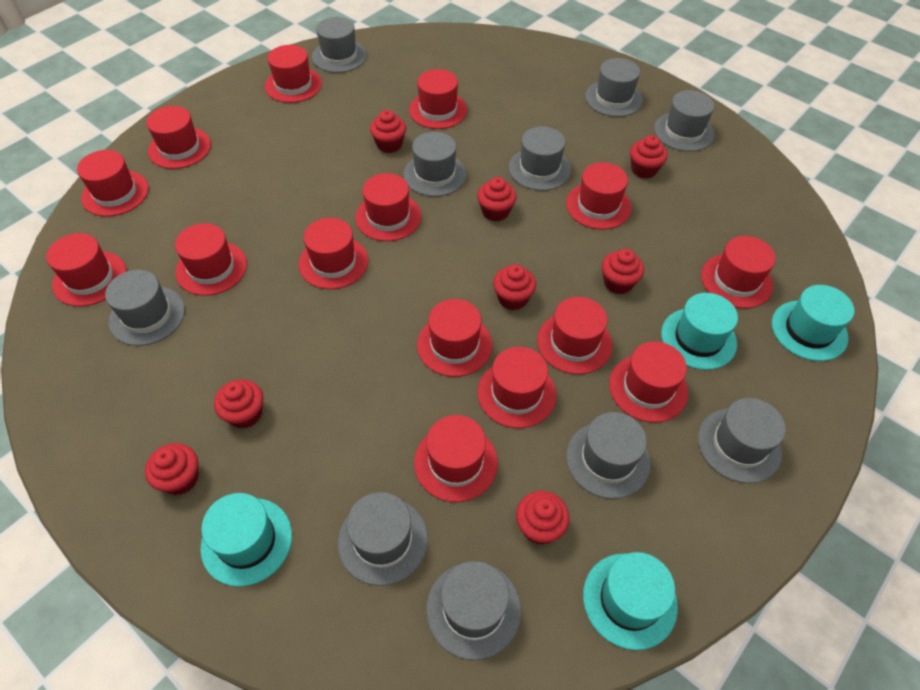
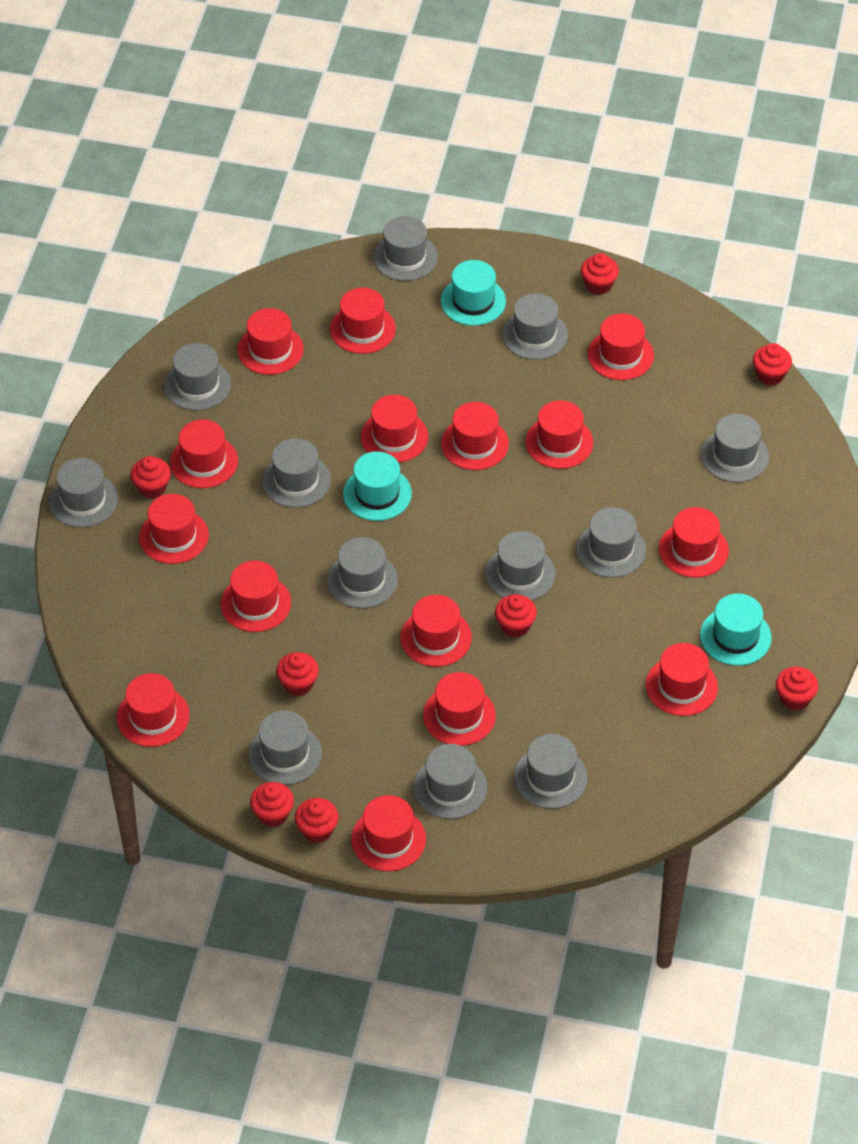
grey hat: 10 -> 12
turquoise hat: 4 -> 3

